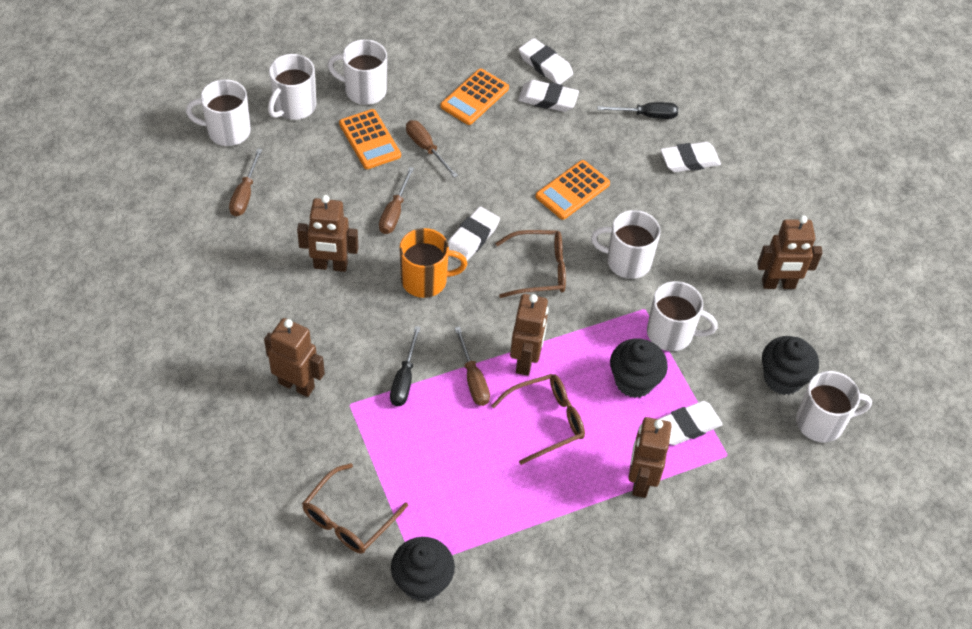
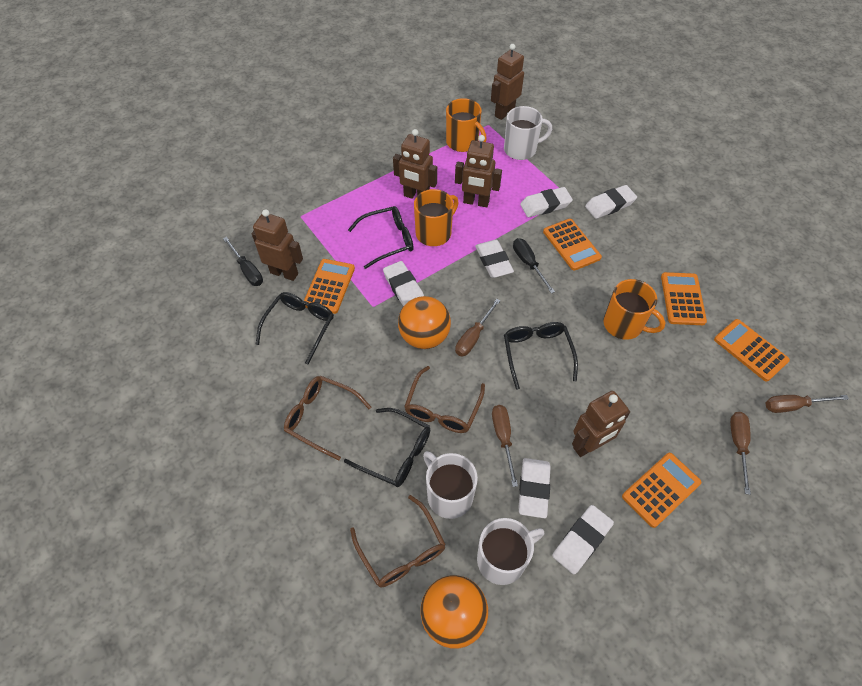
black cupcake: 3 -> 0
black glasses: 0 -> 4
orange ball: 0 -> 2
orange calculator: 3 -> 5
orange mug: 1 -> 3
white eraser: 5 -> 6
white mug: 6 -> 3

